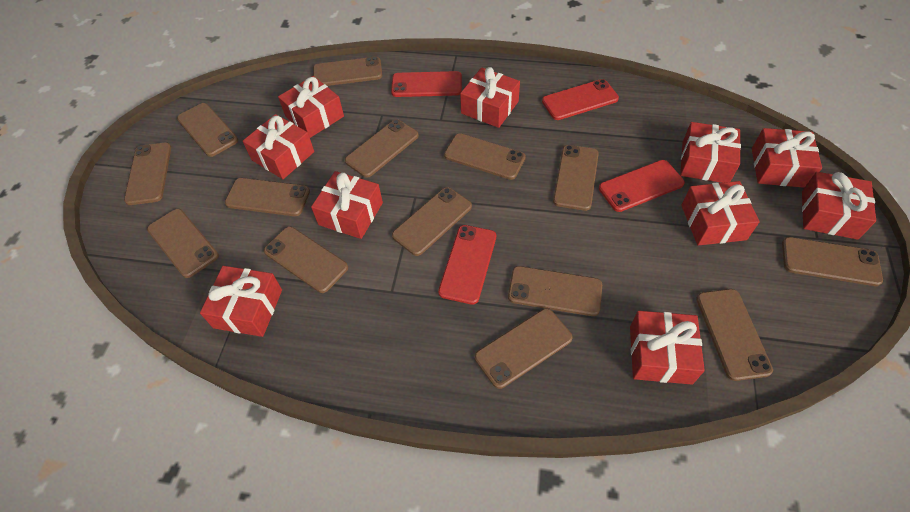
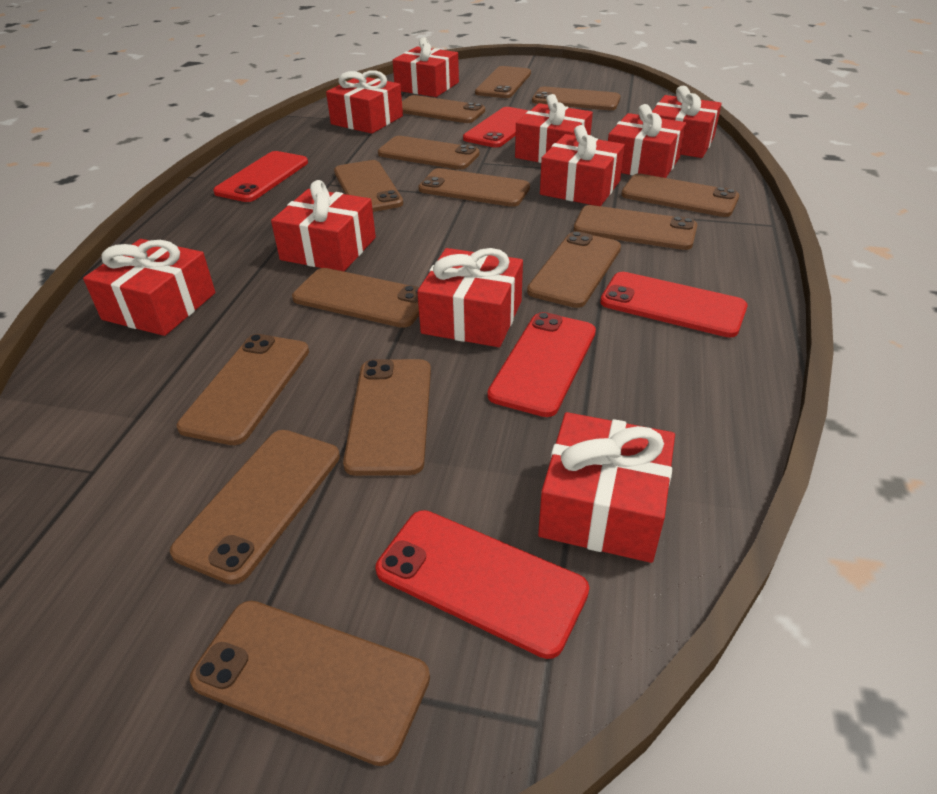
red phone: 4 -> 5

